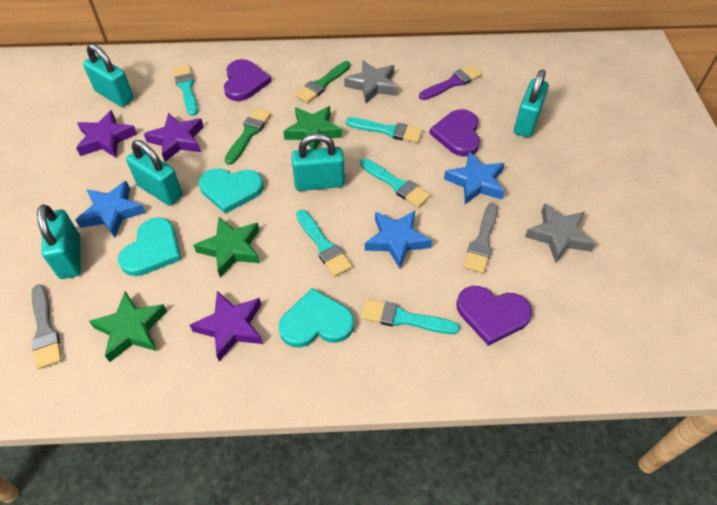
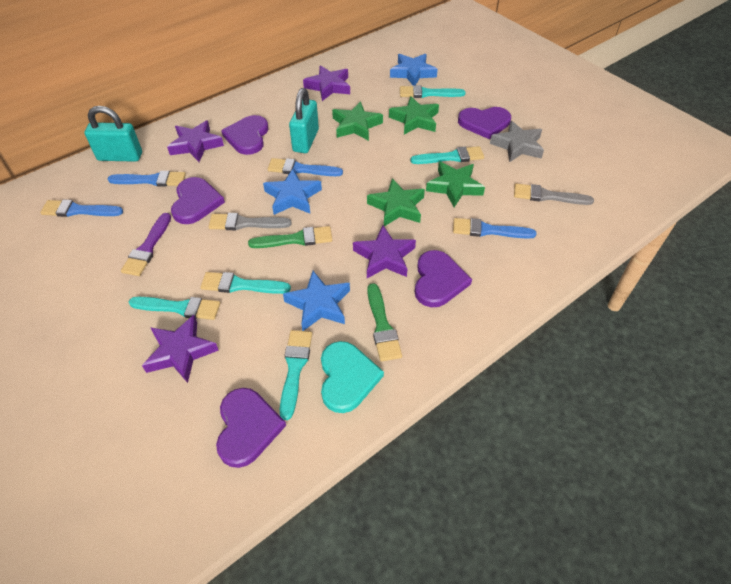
blue brush: 0 -> 4
green star: 3 -> 4
grey star: 2 -> 1
purple heart: 3 -> 5
purple star: 3 -> 4
turquoise heart: 3 -> 1
turquoise padlock: 5 -> 2

